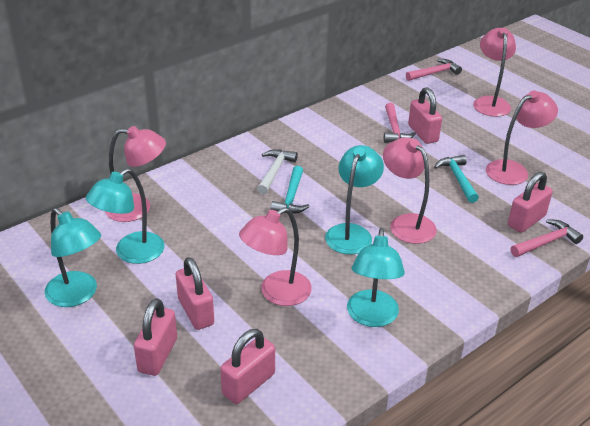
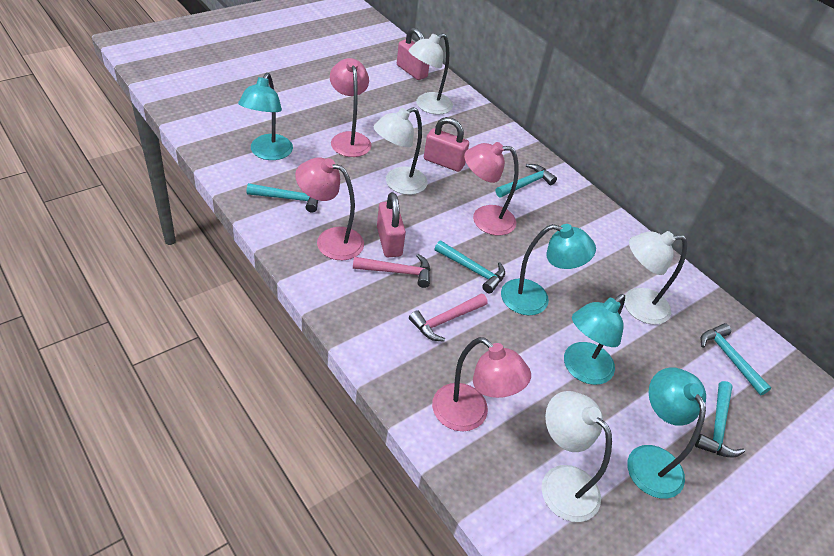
pink hammer: 3 -> 2
pink lamp: 5 -> 4
pink padlock: 5 -> 3
turquoise hammer: 2 -> 5
white hammer: 1 -> 0
white lamp: 0 -> 4

